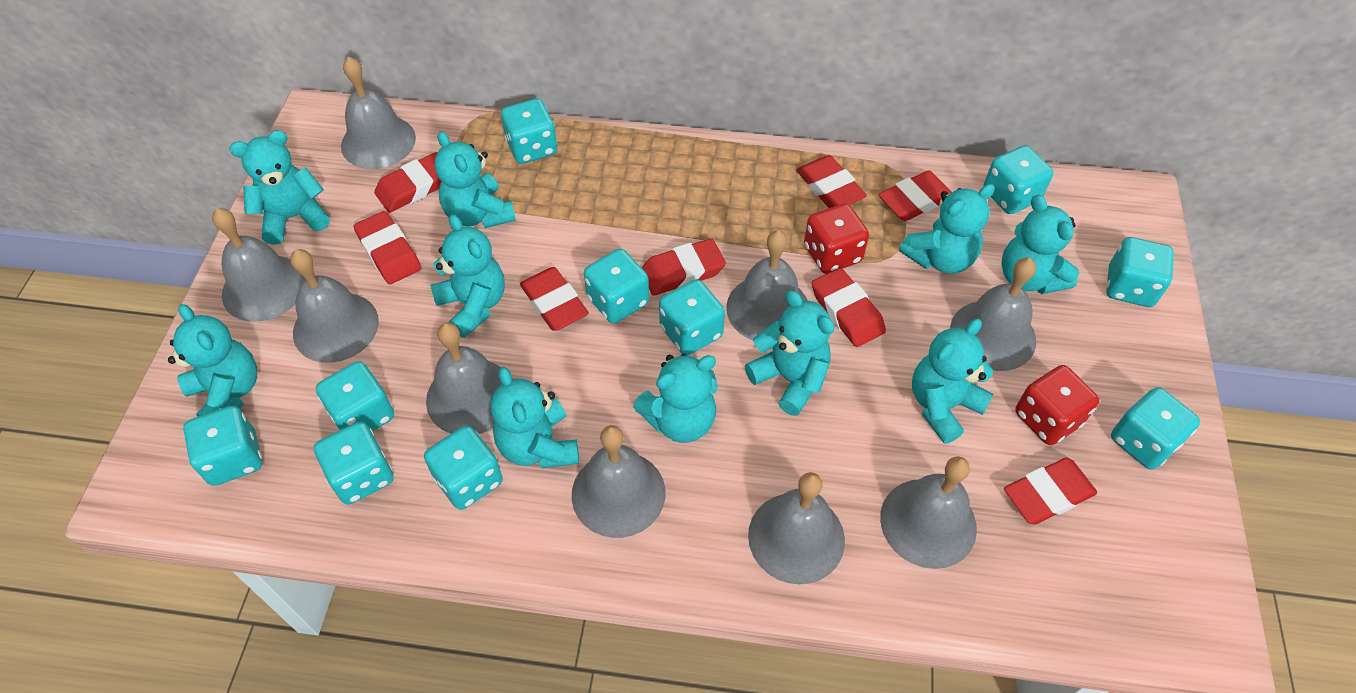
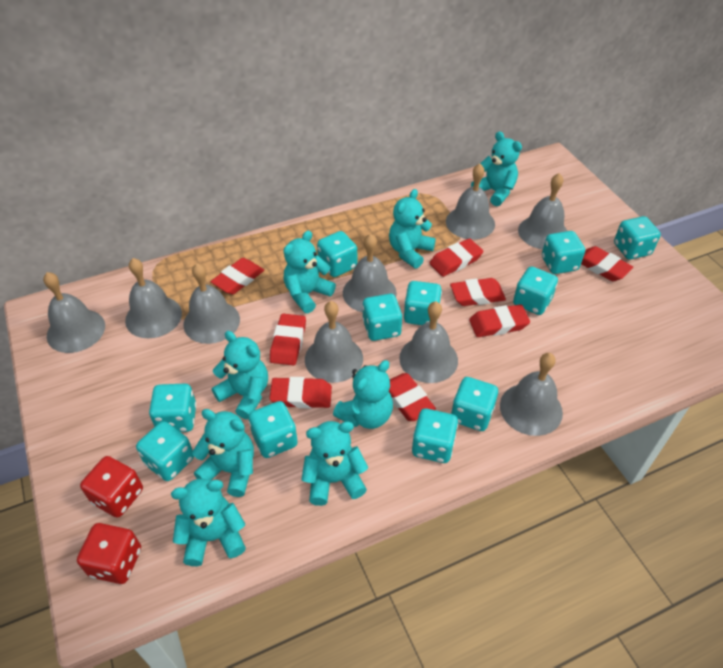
turquoise dice: 10 -> 11
turquoise teddy bear: 10 -> 8

